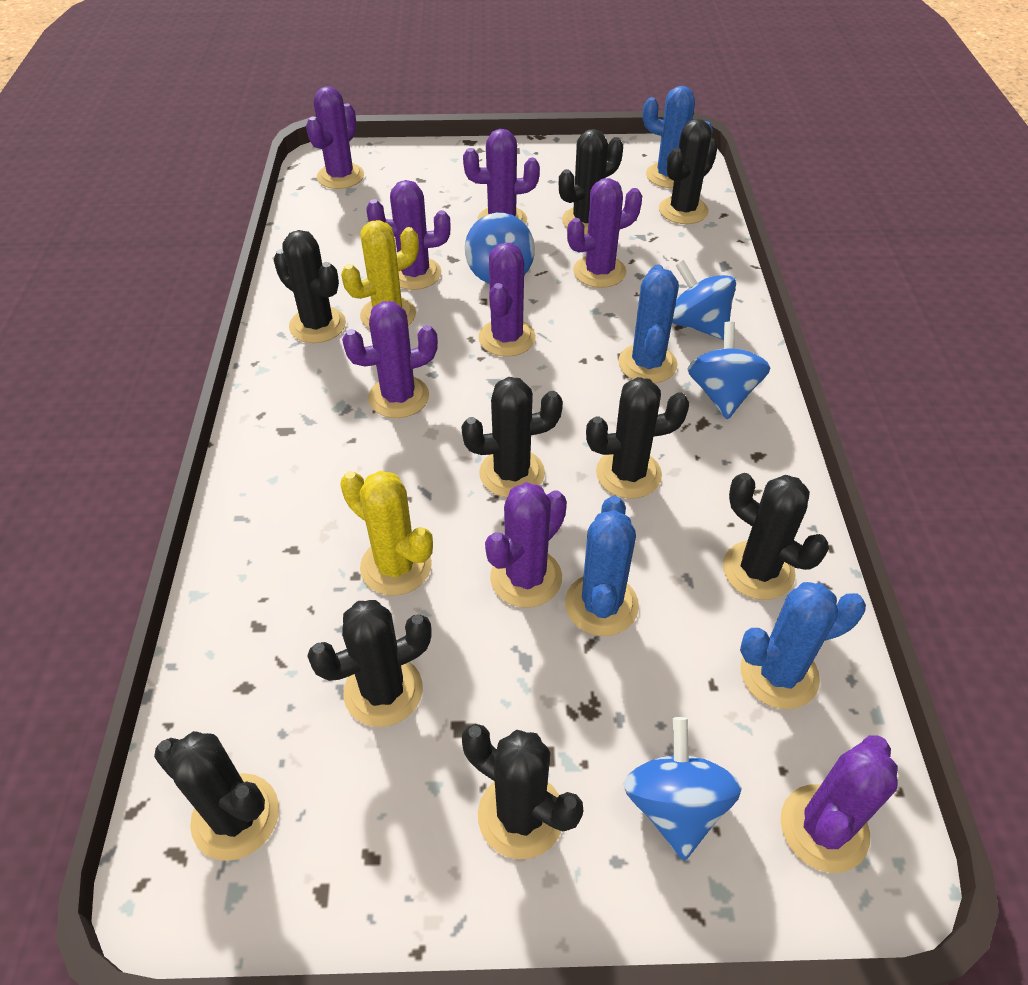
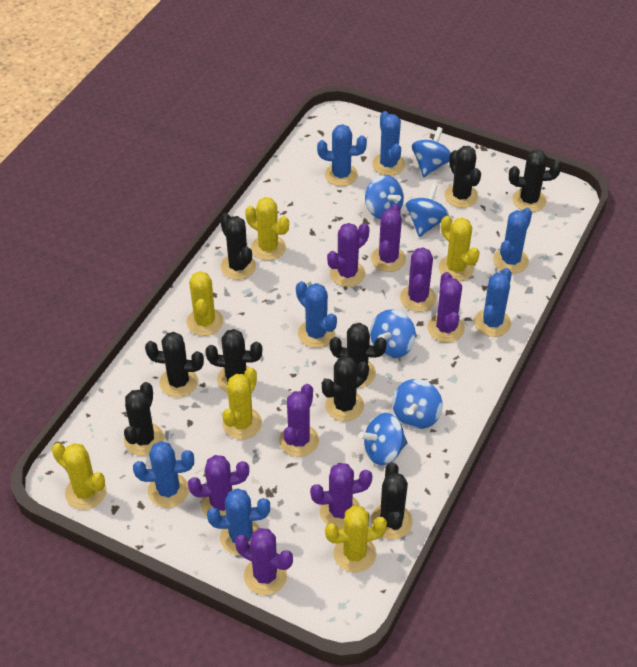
blue cactus: 4 -> 7
blue spinning top: 4 -> 6
yellow cactus: 2 -> 6

